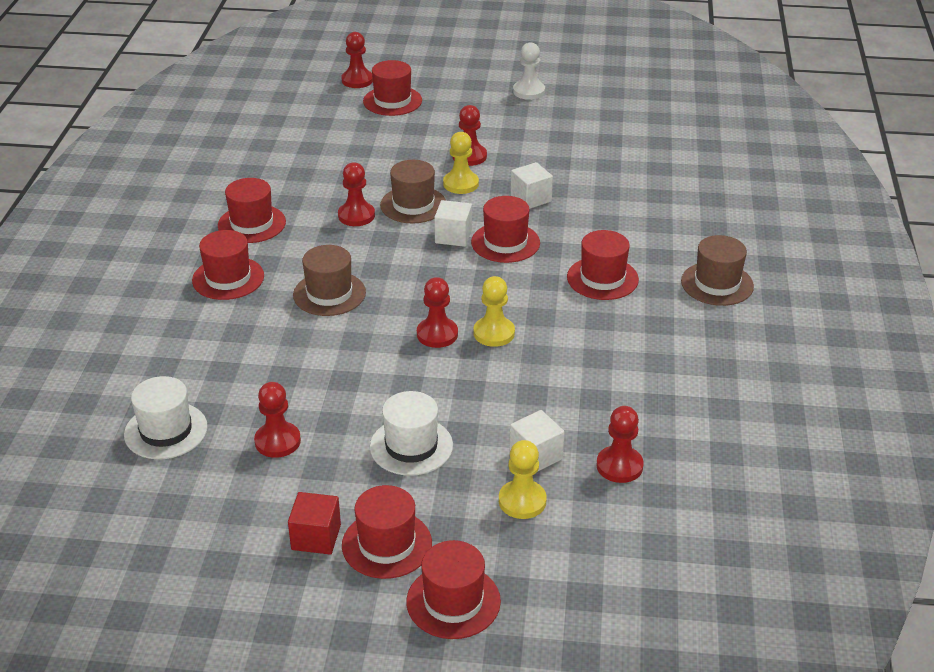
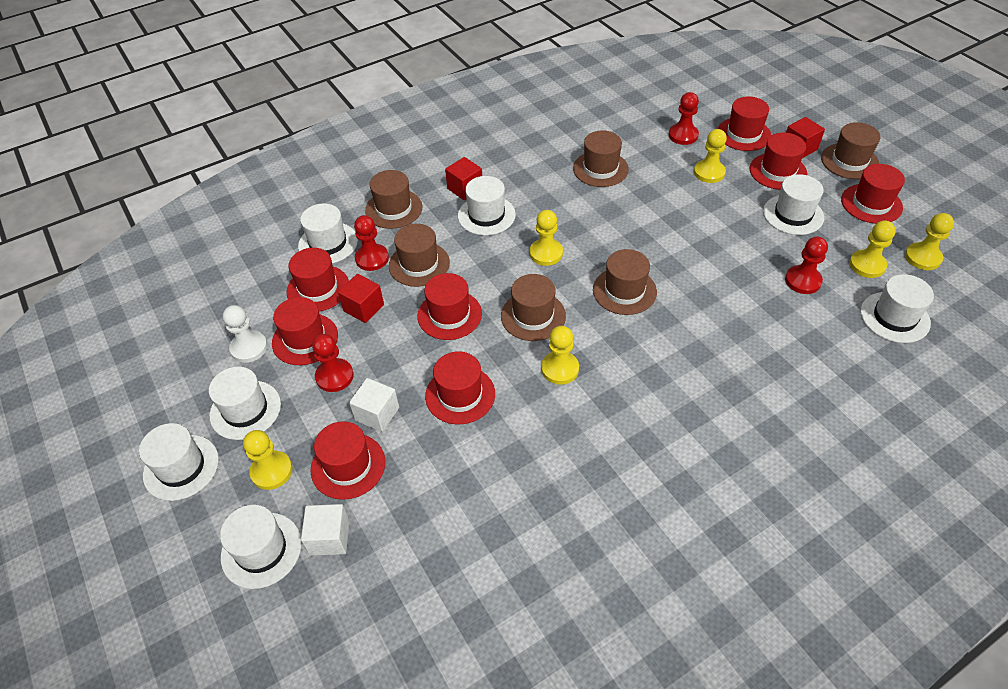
brown hat: 3 -> 6
red cube: 1 -> 3
red hat: 7 -> 8
red pawn: 6 -> 4
white cube: 3 -> 2
white hat: 2 -> 7
yellow pawn: 3 -> 6

